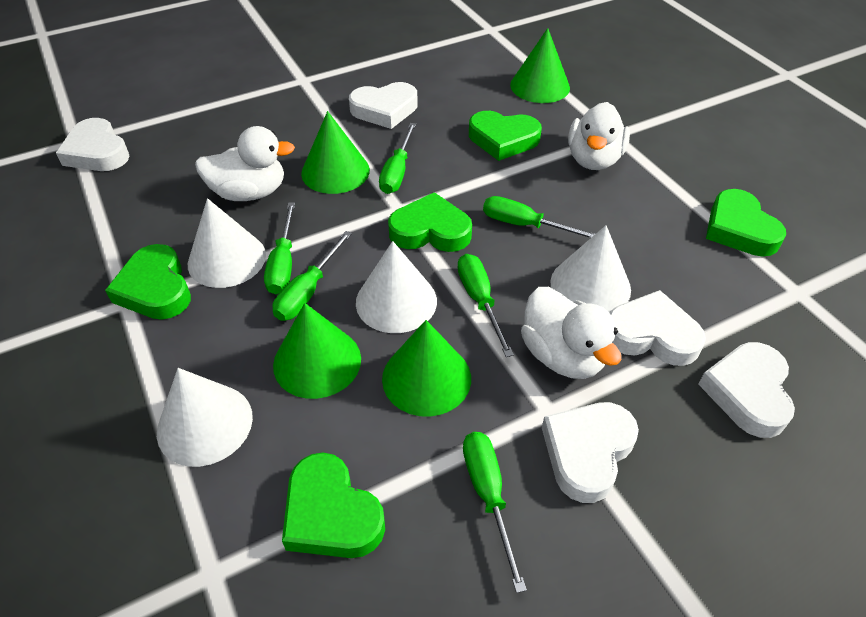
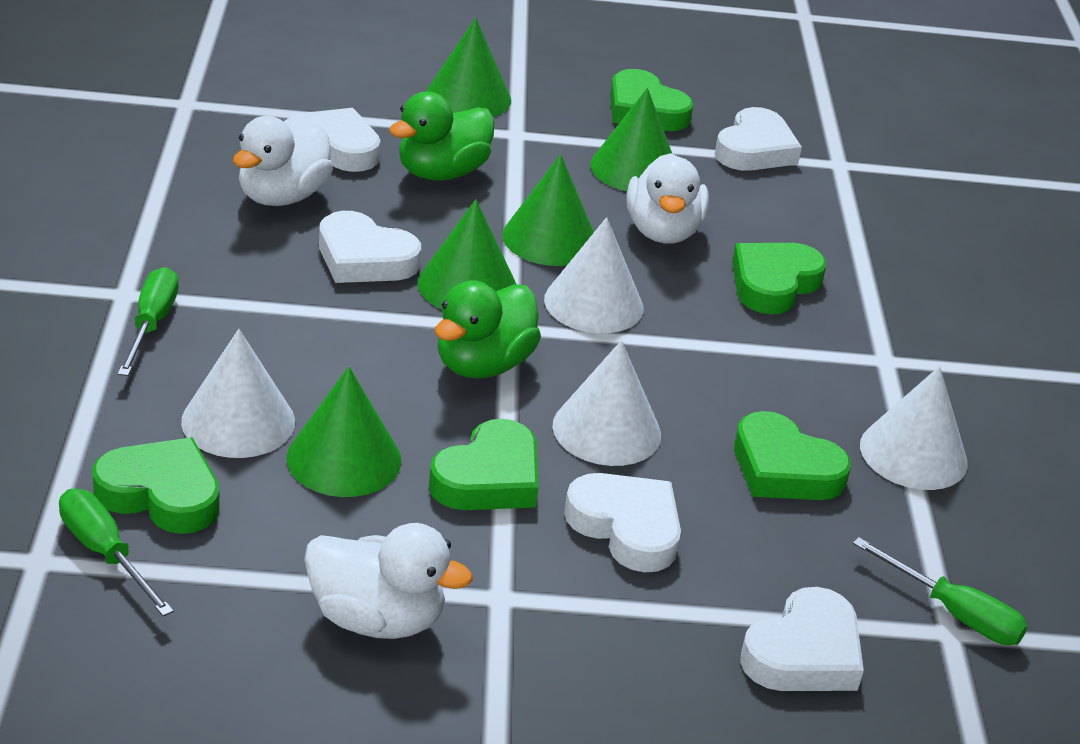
green cone: 4 -> 5
green duck: 0 -> 2
green screwdriver: 6 -> 3

